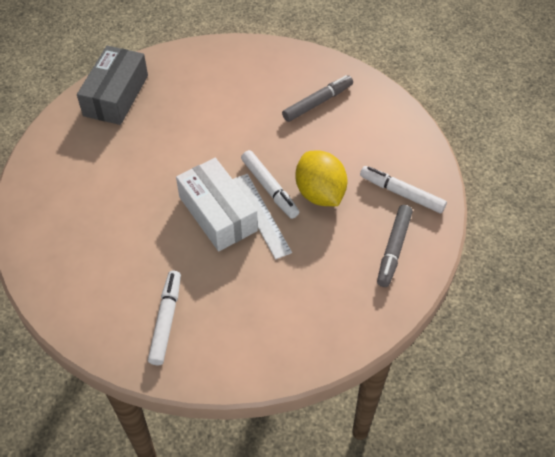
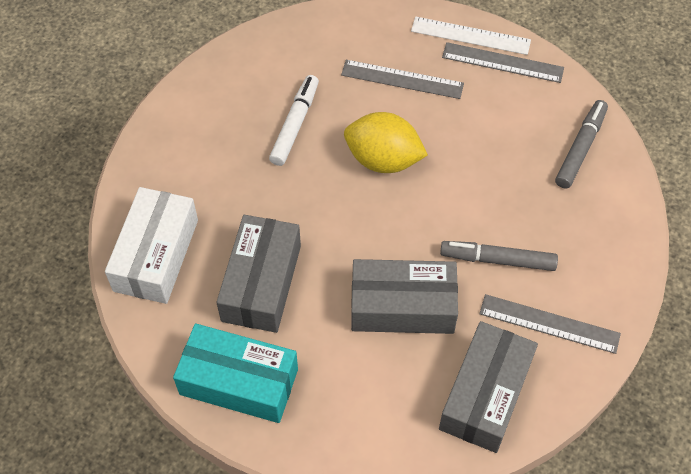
grey box: 1 -> 3
grey ruler: 0 -> 3
turquoise box: 0 -> 1
white marker: 3 -> 1

